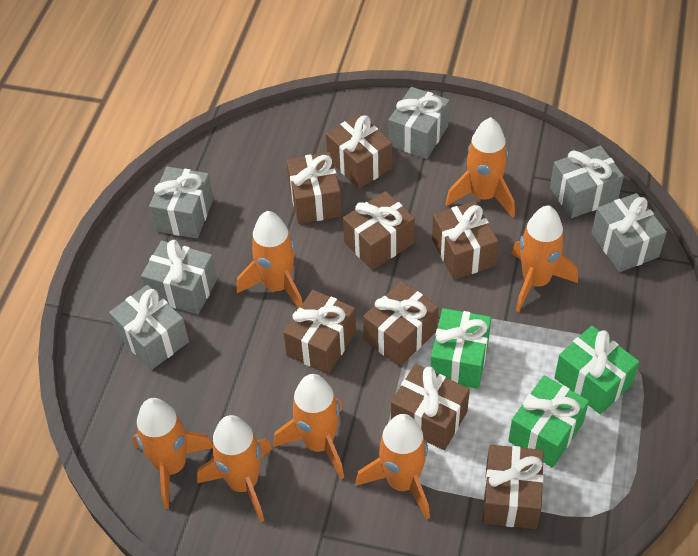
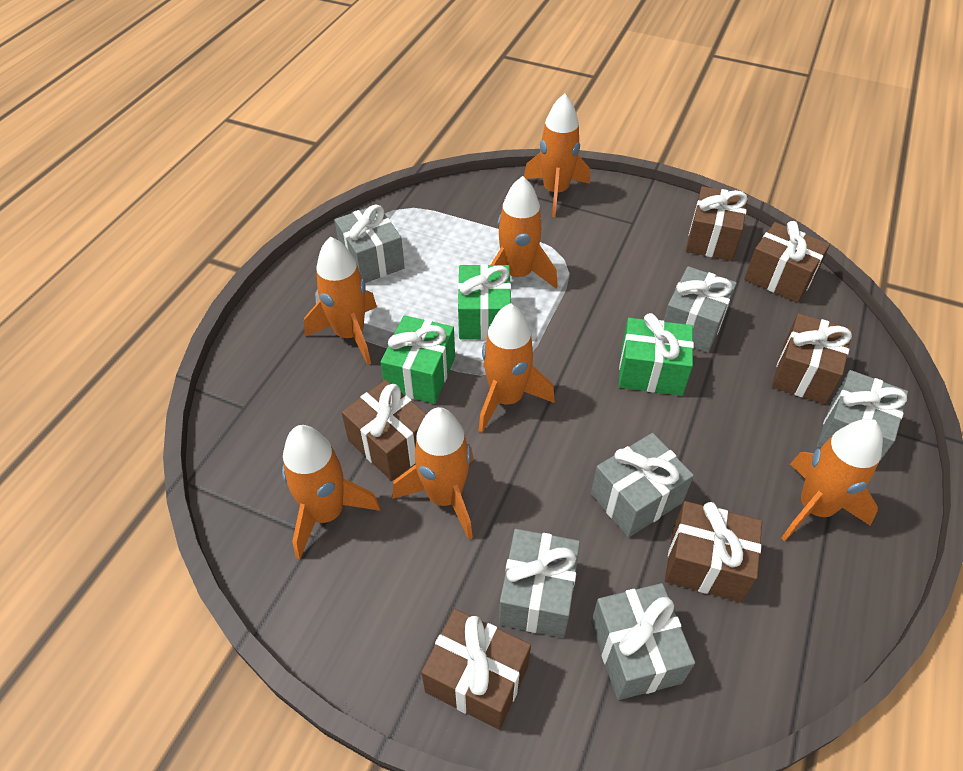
brown gift: 8 -> 6

